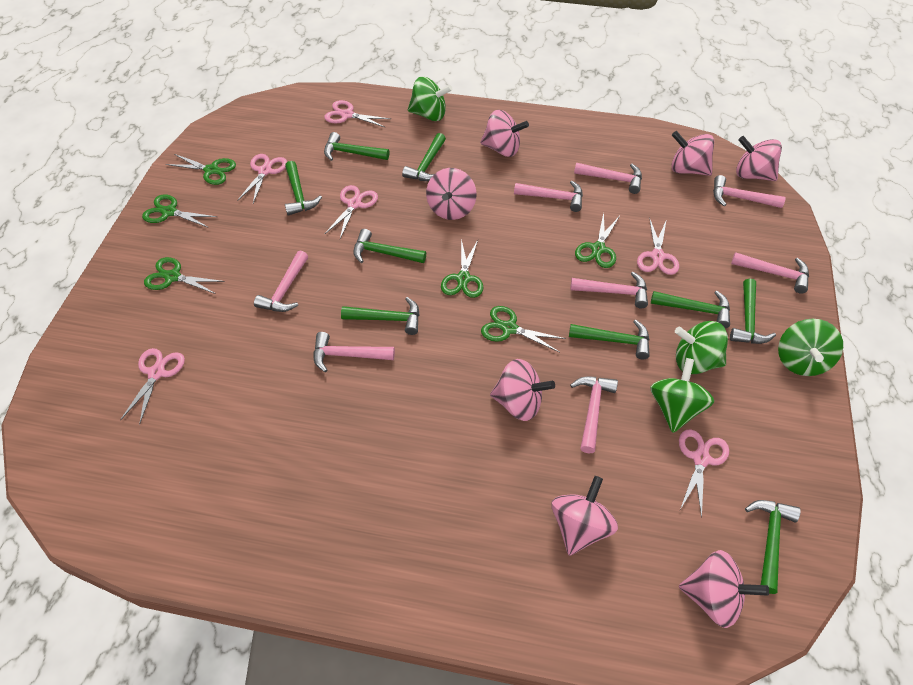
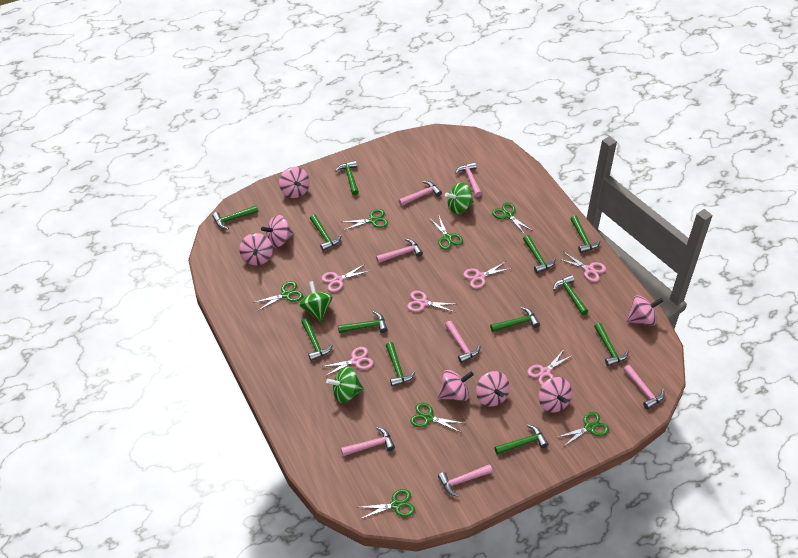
green hammer: 9 -> 12
green scissors: 6 -> 7
green spinning top: 4 -> 3
pink hammer: 8 -> 7

